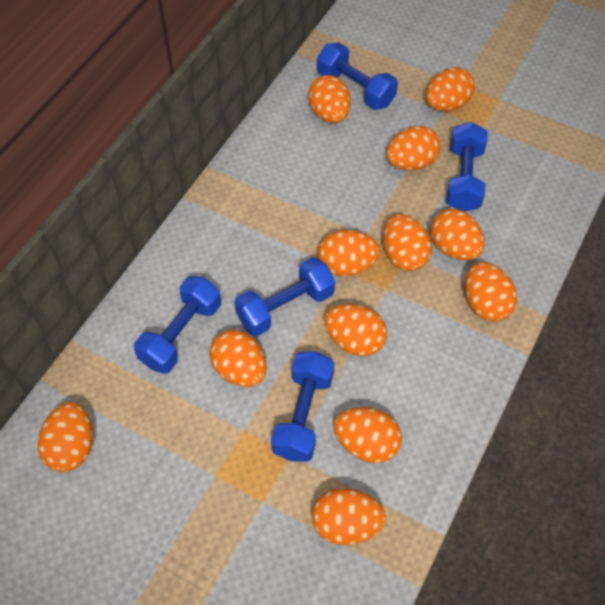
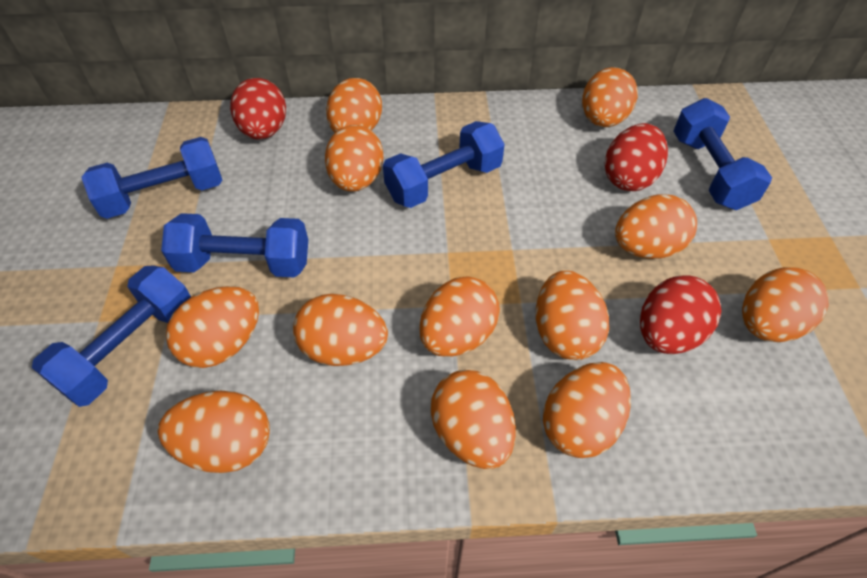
red egg: 0 -> 3

